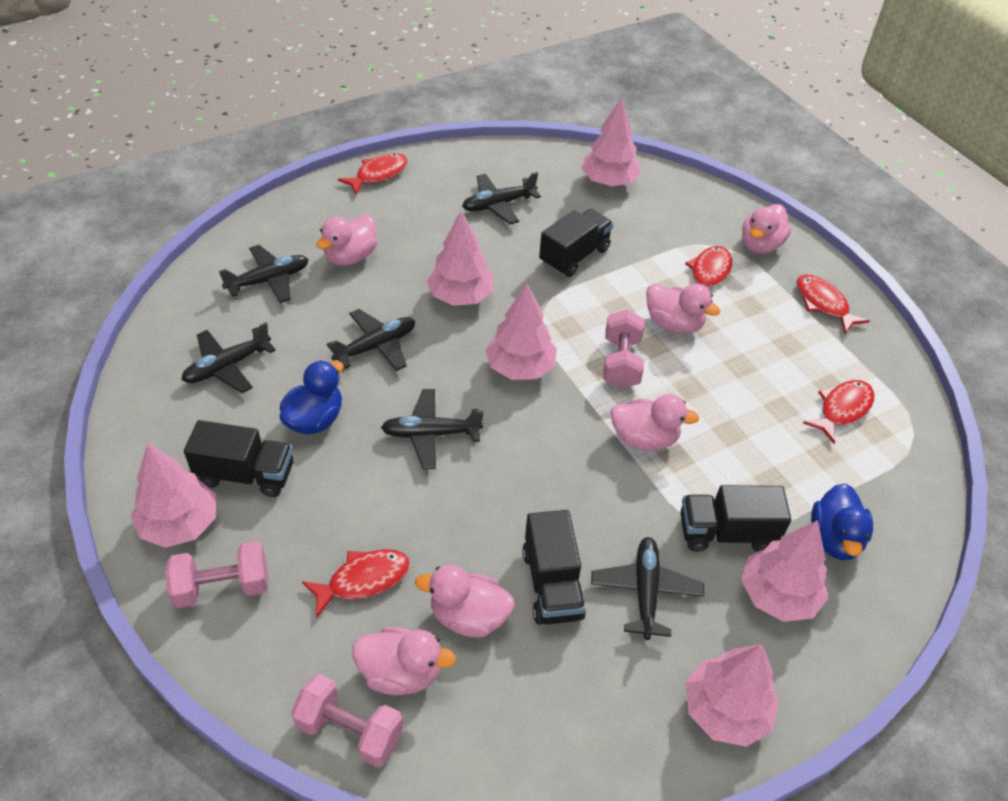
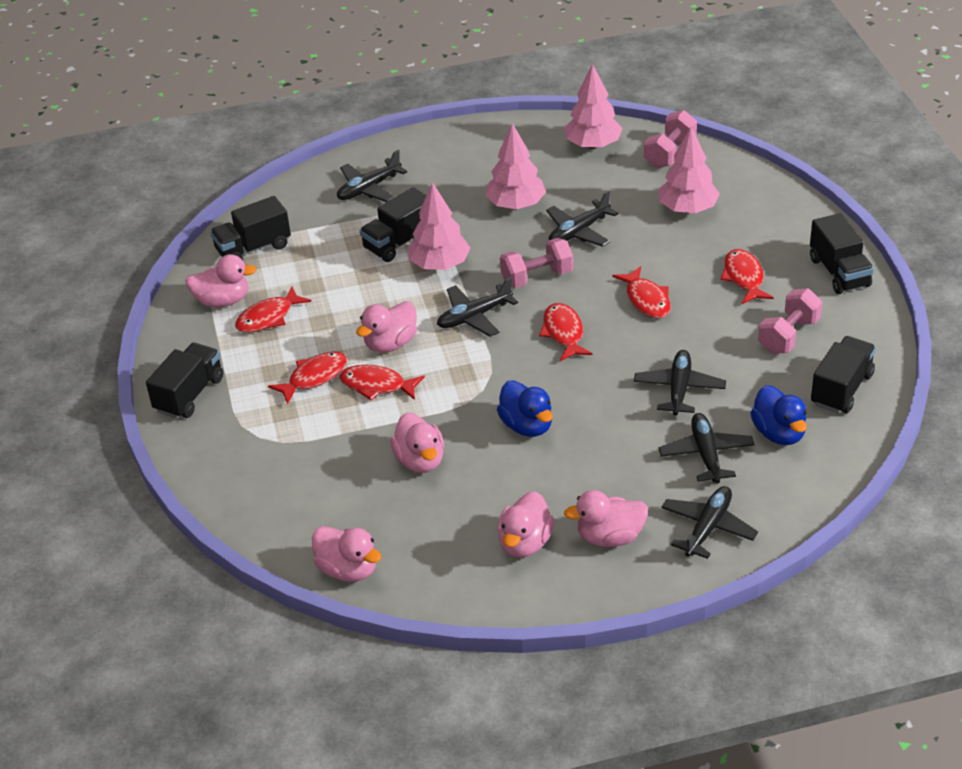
black truck: 4 -> 5
pink tree: 6 -> 4
red fish: 5 -> 6

